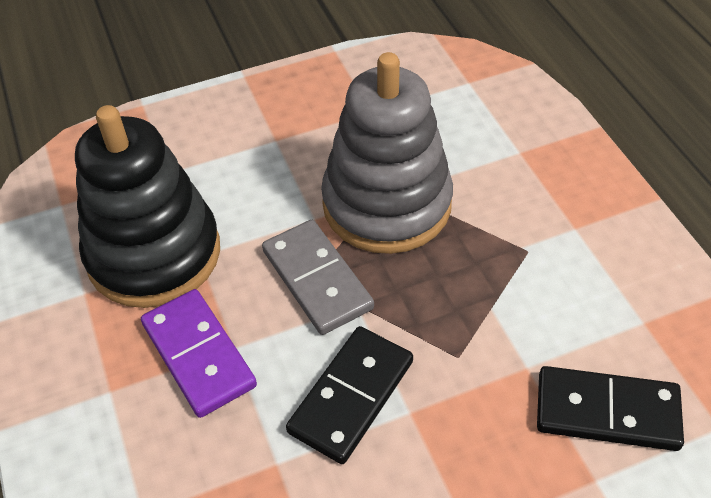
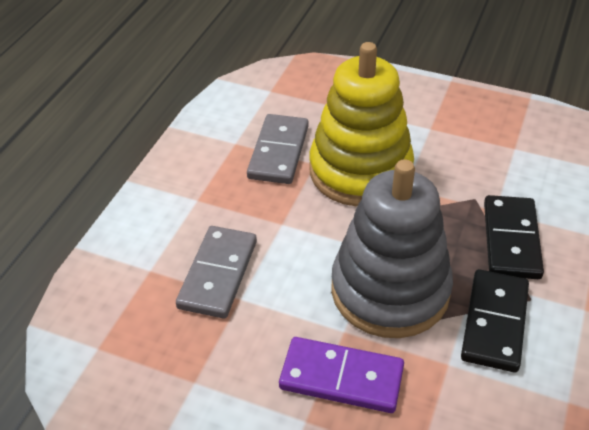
black stacking toy: 1 -> 0
grey domino: 1 -> 2
yellow stacking toy: 0 -> 1

